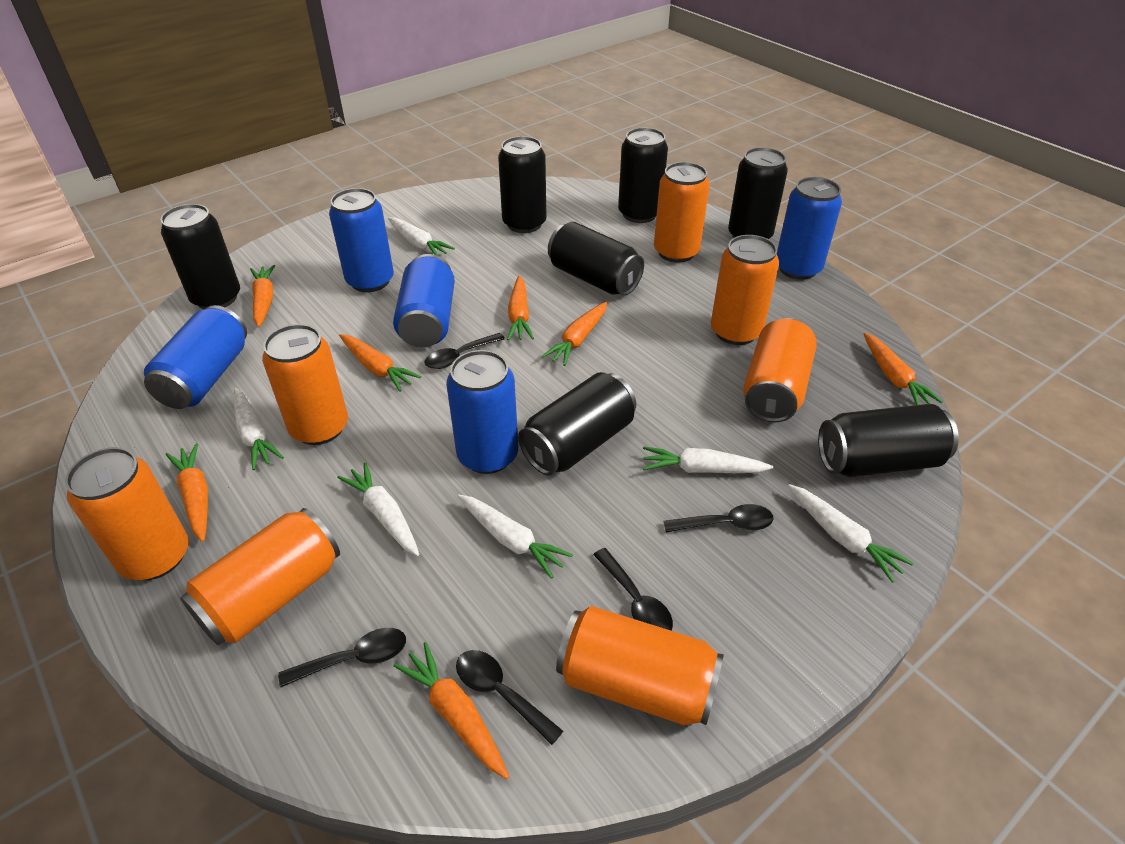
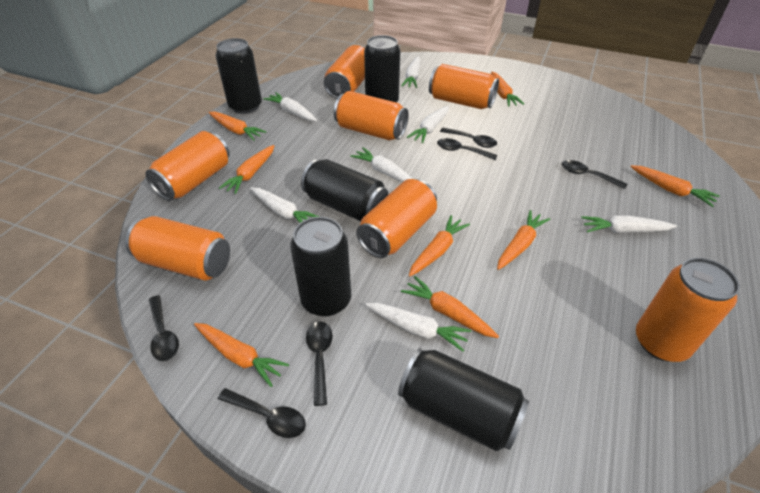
black can: 7 -> 5
black spoon: 5 -> 6
blue can: 5 -> 0
orange carrot: 7 -> 8
white carrot: 6 -> 7

